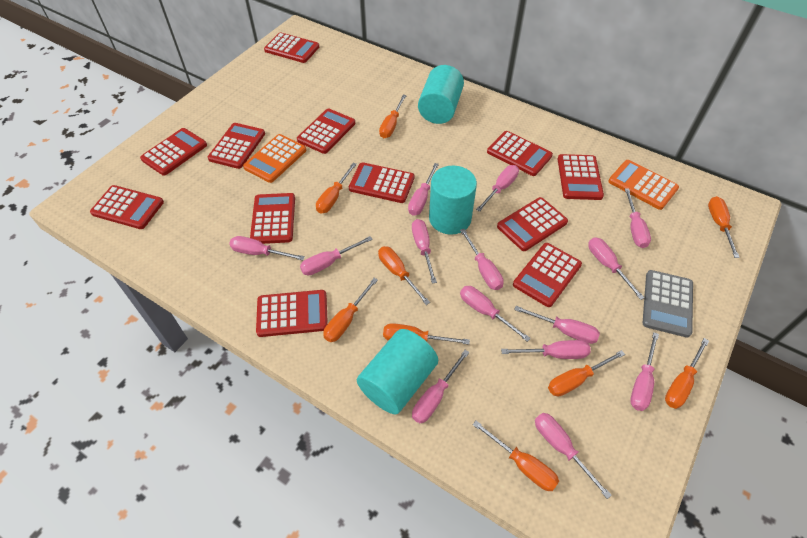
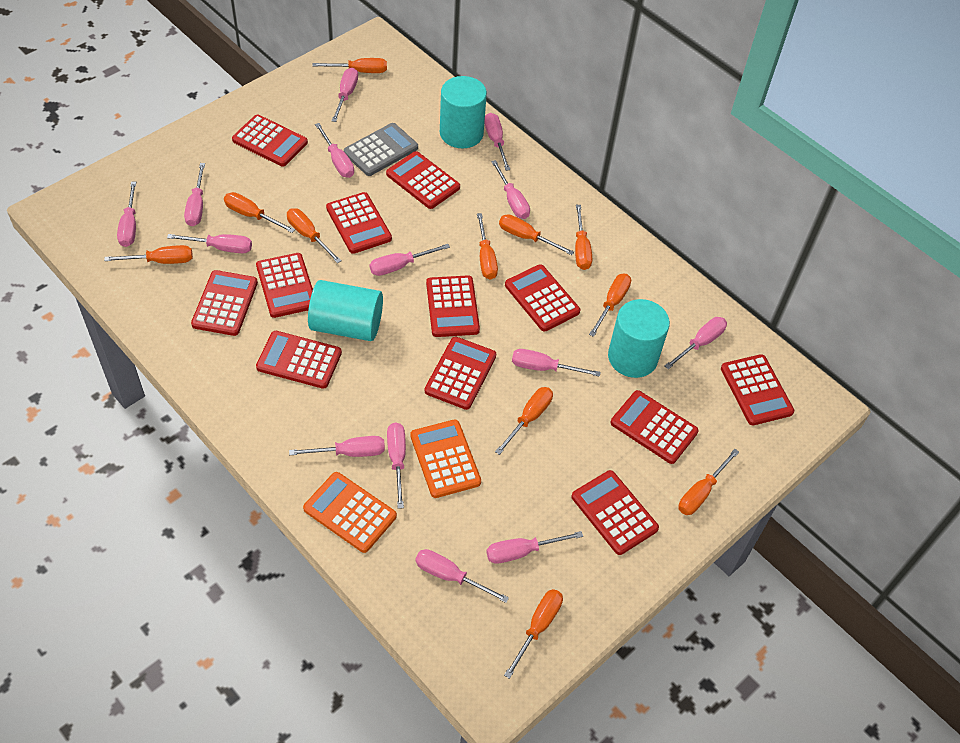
orange screwdriver: 9 -> 11

